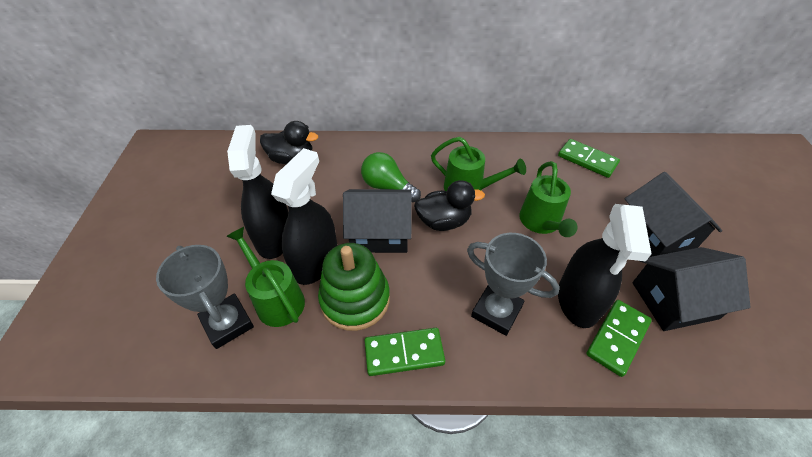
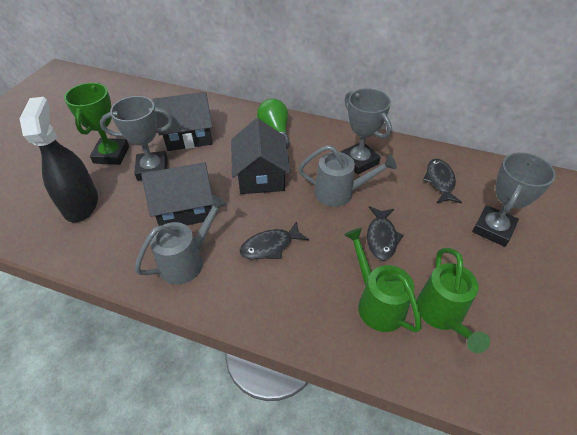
black duck: 2 -> 0
black fish: 0 -> 3
black spray bottle: 3 -> 1
green domino: 3 -> 0
green stacking toy: 1 -> 0
green trophy: 0 -> 1
green watering can: 3 -> 2
grey trophy: 2 -> 3
grey watering can: 0 -> 2

